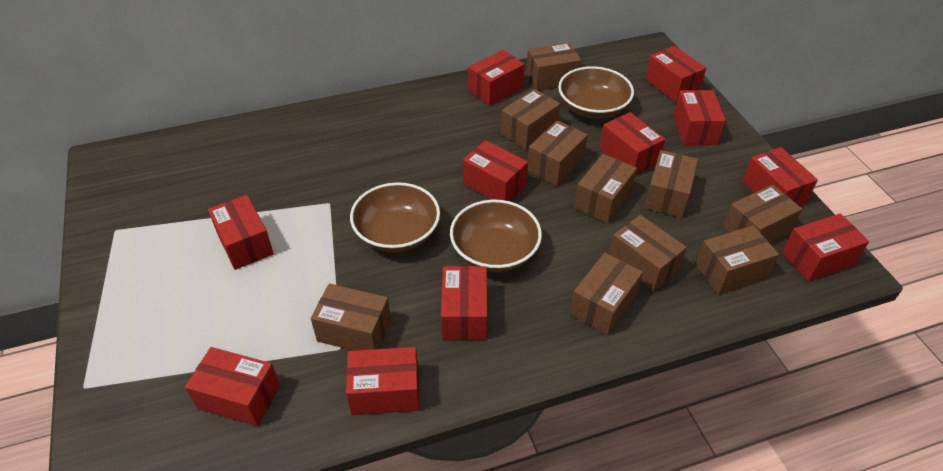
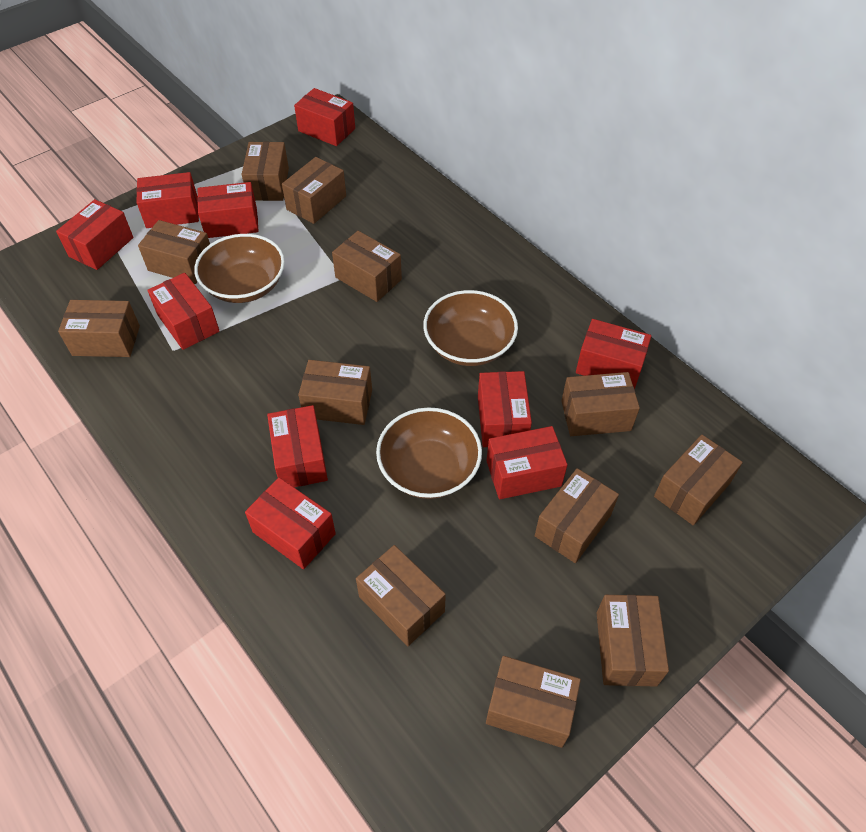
brown box: 10 -> 12
red box: 11 -> 10

